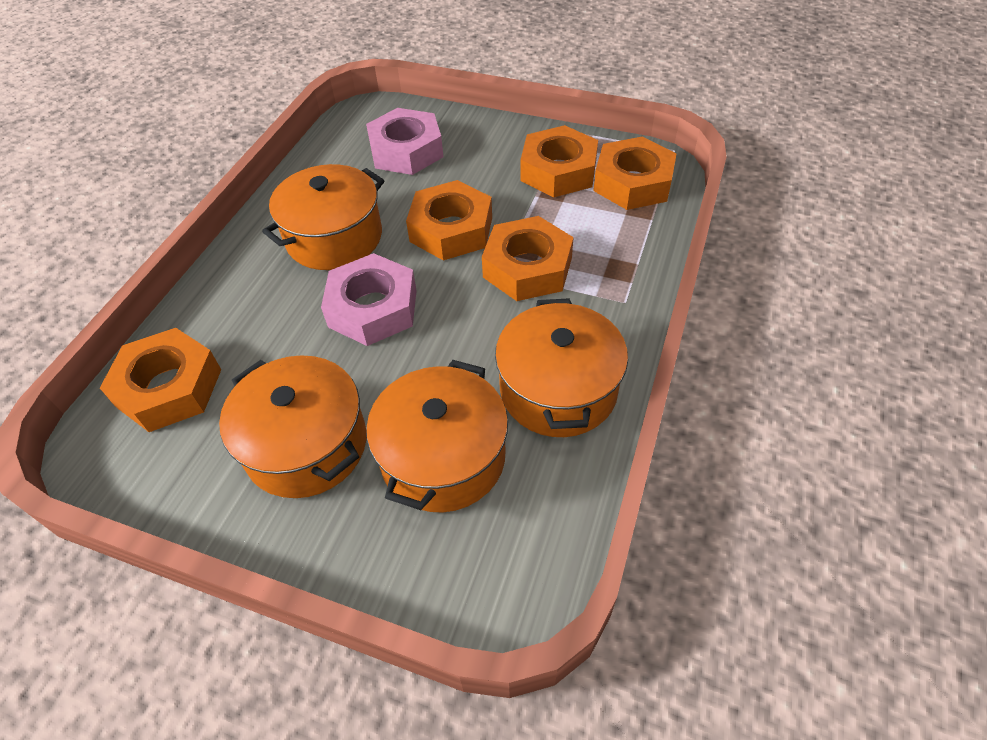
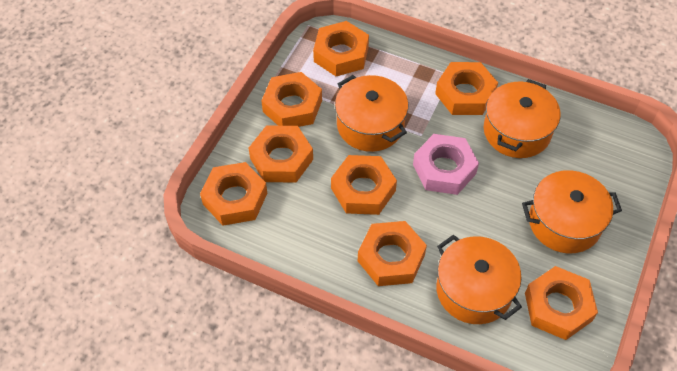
orange nut: 5 -> 8
pink nut: 2 -> 1

